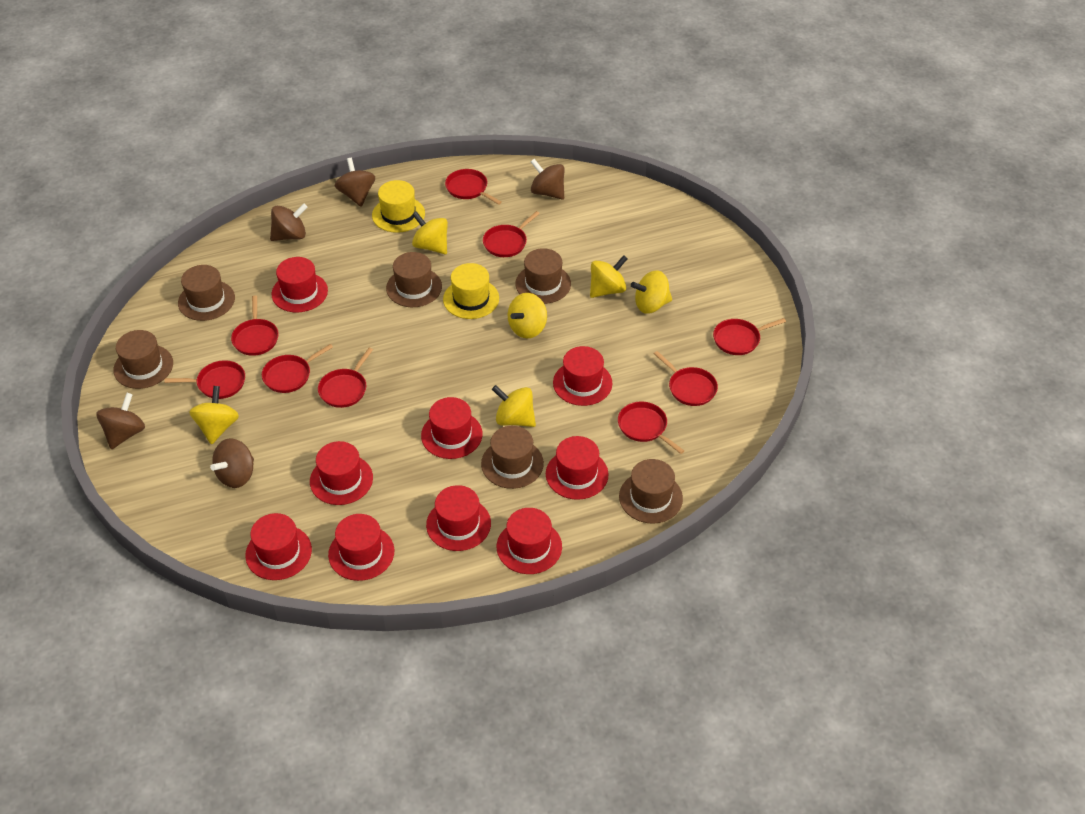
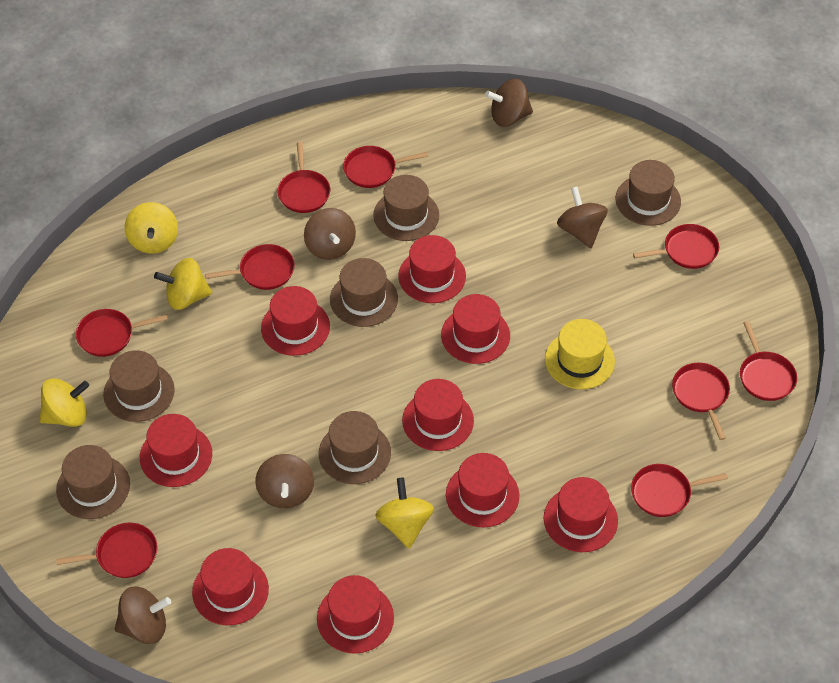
yellow hat: 2 -> 1
yellow spinning top: 6 -> 4

